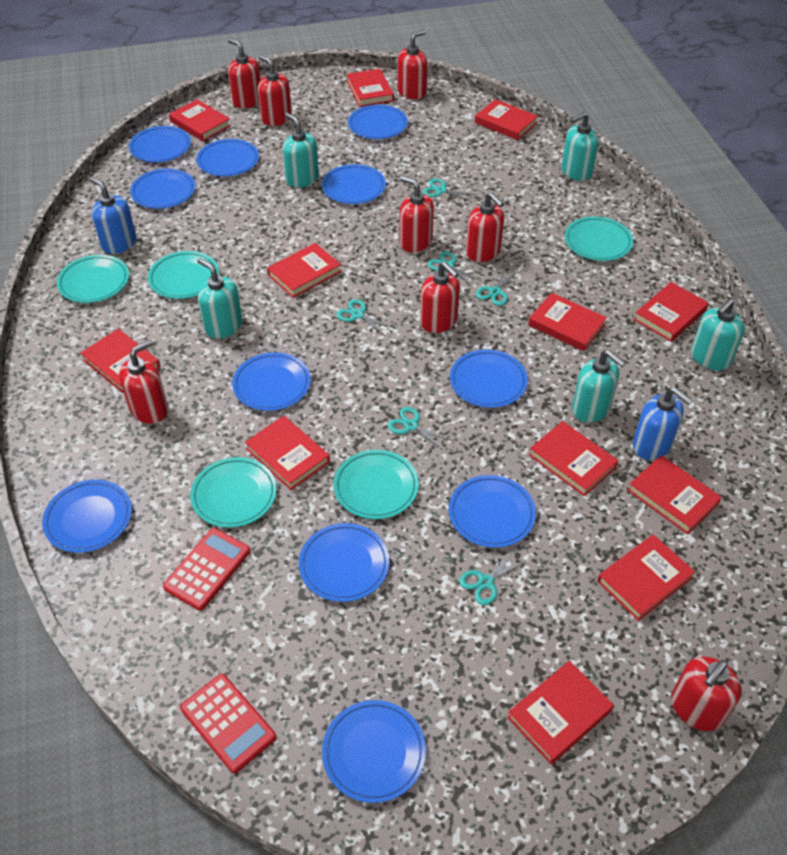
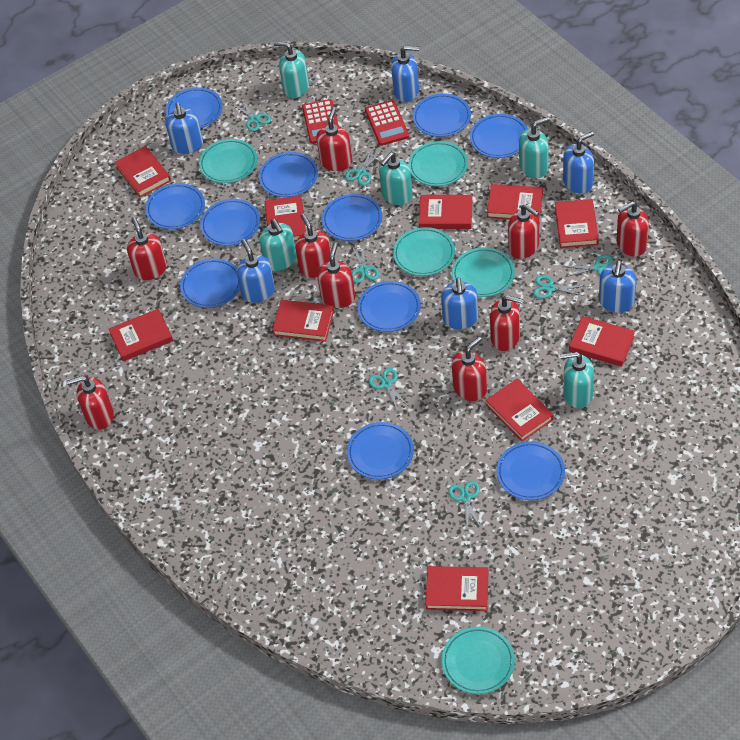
blue soap dispenser: 2 -> 6
red book: 12 -> 10
red soap dispenser: 8 -> 9
turquoise scissors: 6 -> 7

